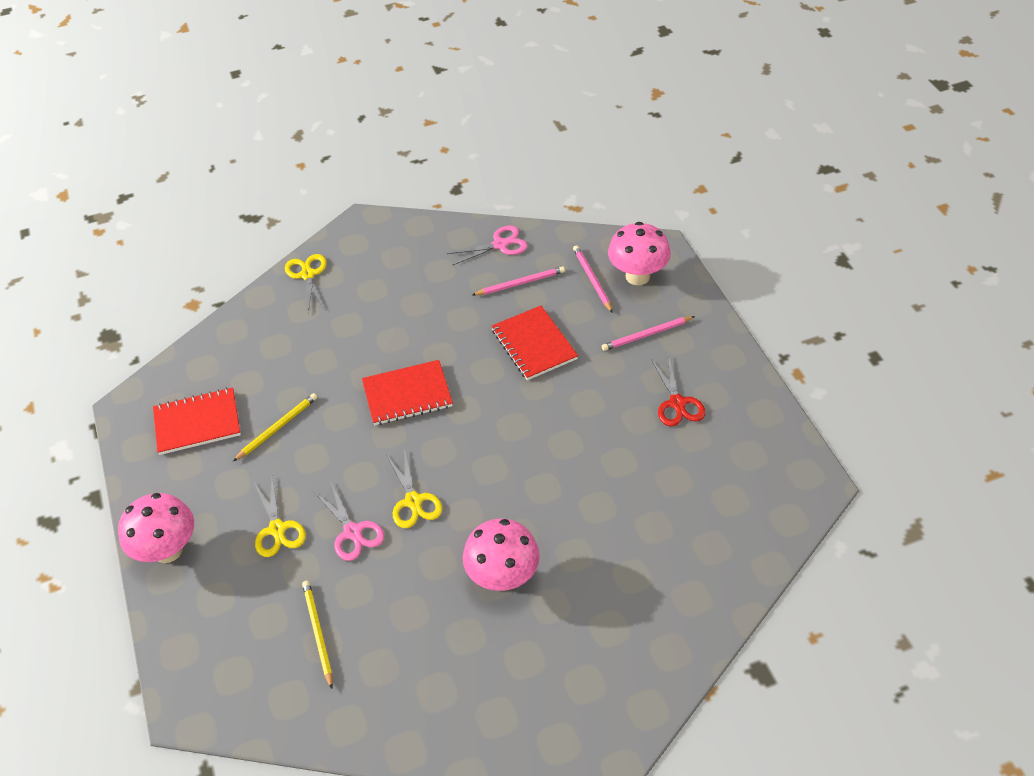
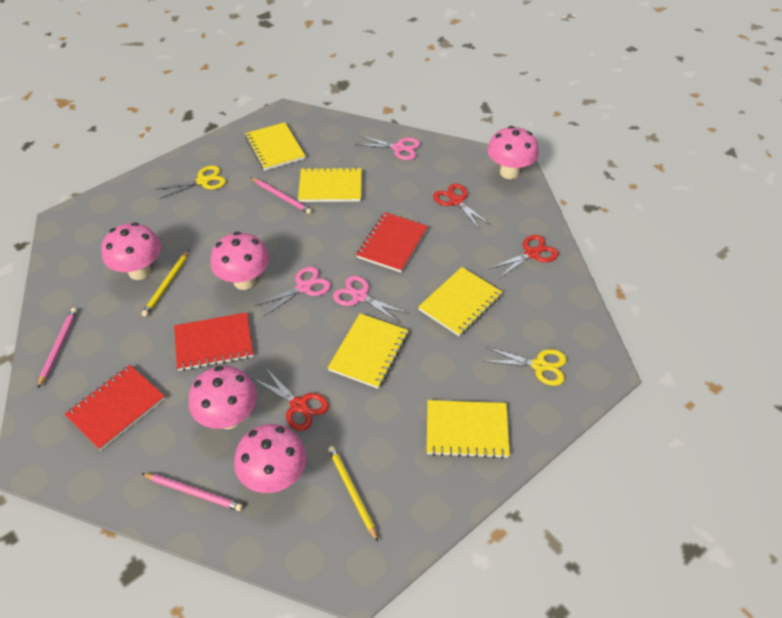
pink mushroom: 3 -> 5
pink scissors: 2 -> 3
red scissors: 1 -> 3
yellow notebook: 0 -> 5
yellow scissors: 3 -> 2

